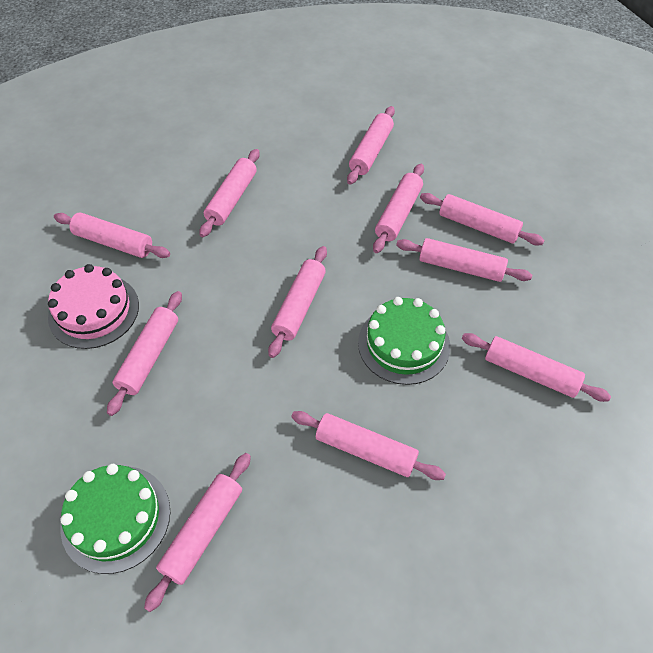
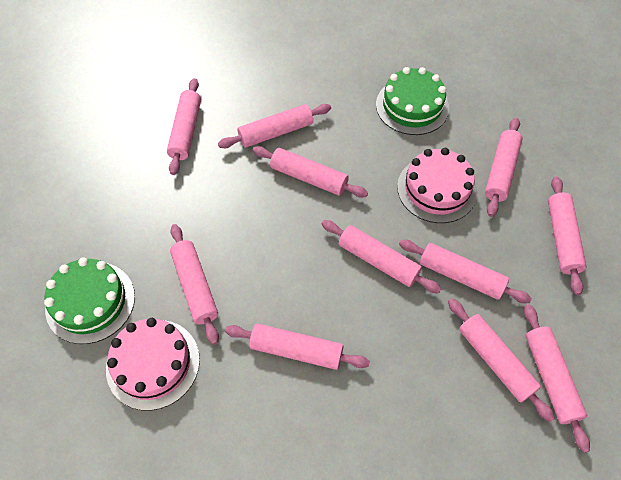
pink cake: 1 -> 2

